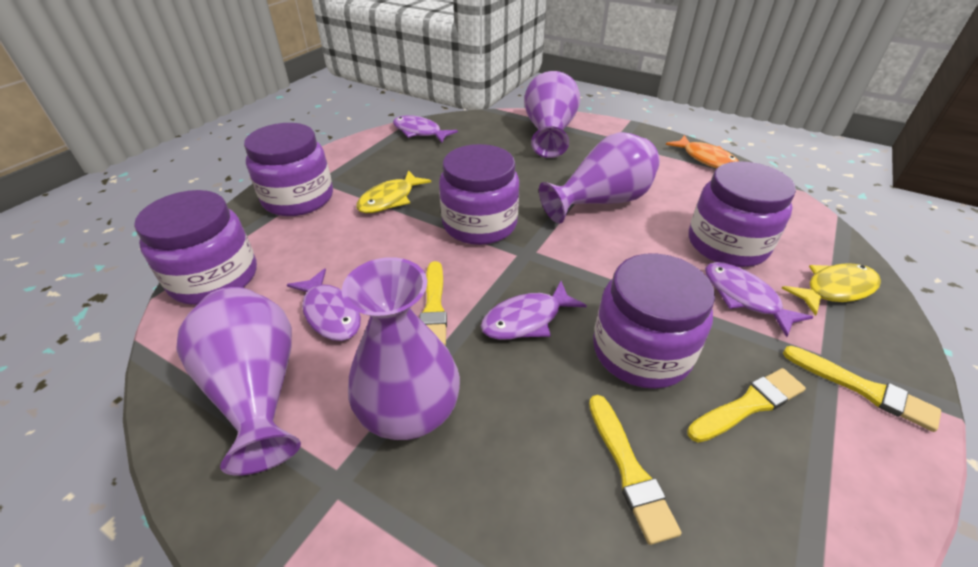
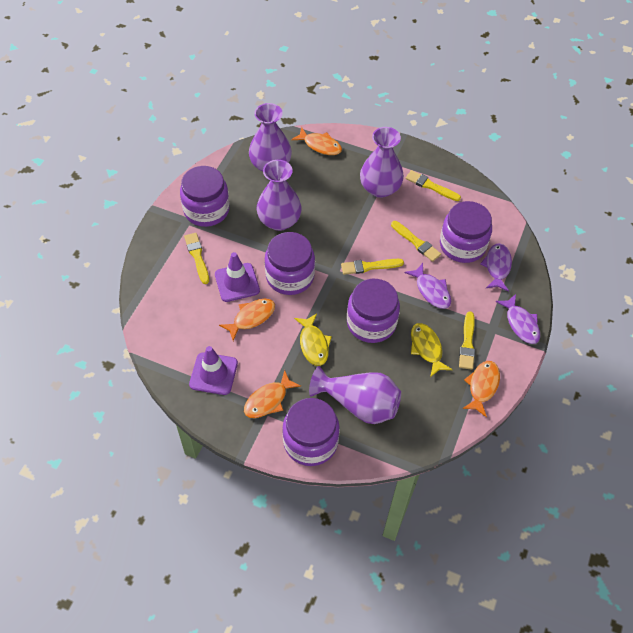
orange fish: 1 -> 4
purple fish: 4 -> 3
purple traffic cone: 0 -> 2
yellow brush: 4 -> 5

